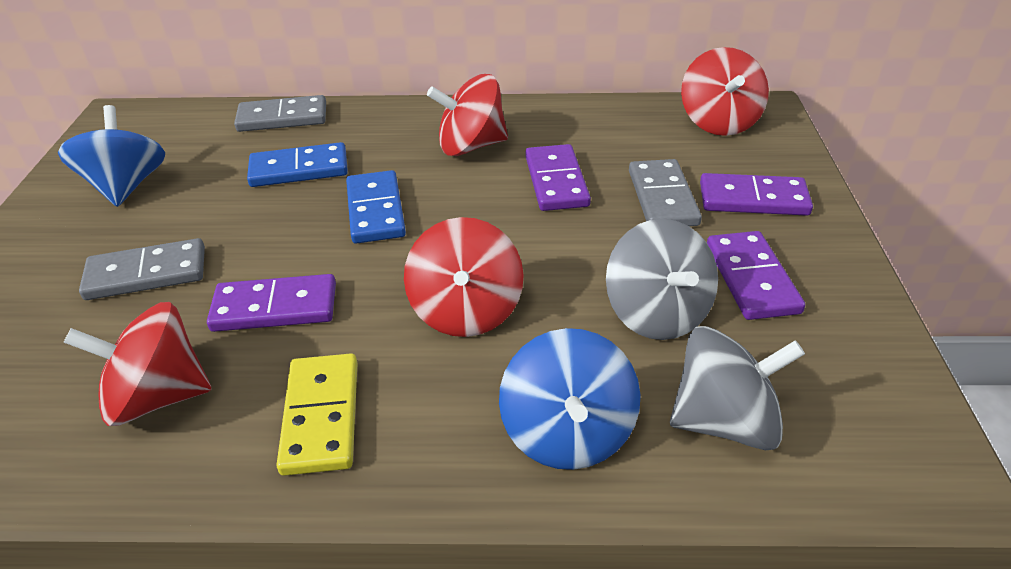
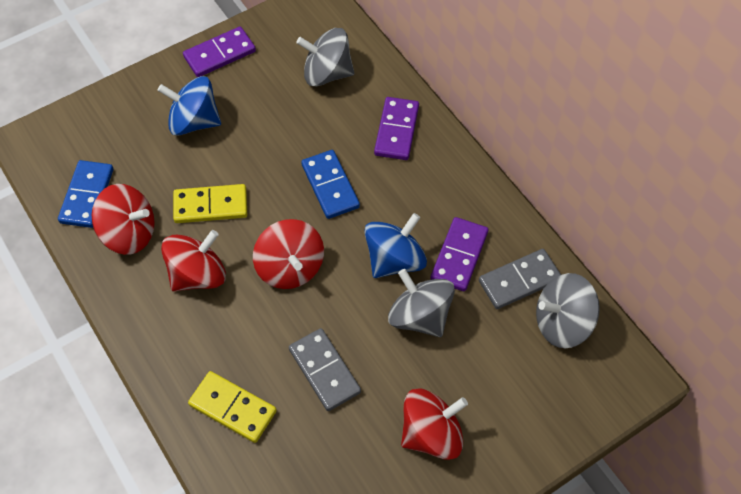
grey domino: 3 -> 2
grey spinning top: 2 -> 3
purple domino: 4 -> 3
yellow domino: 1 -> 2

